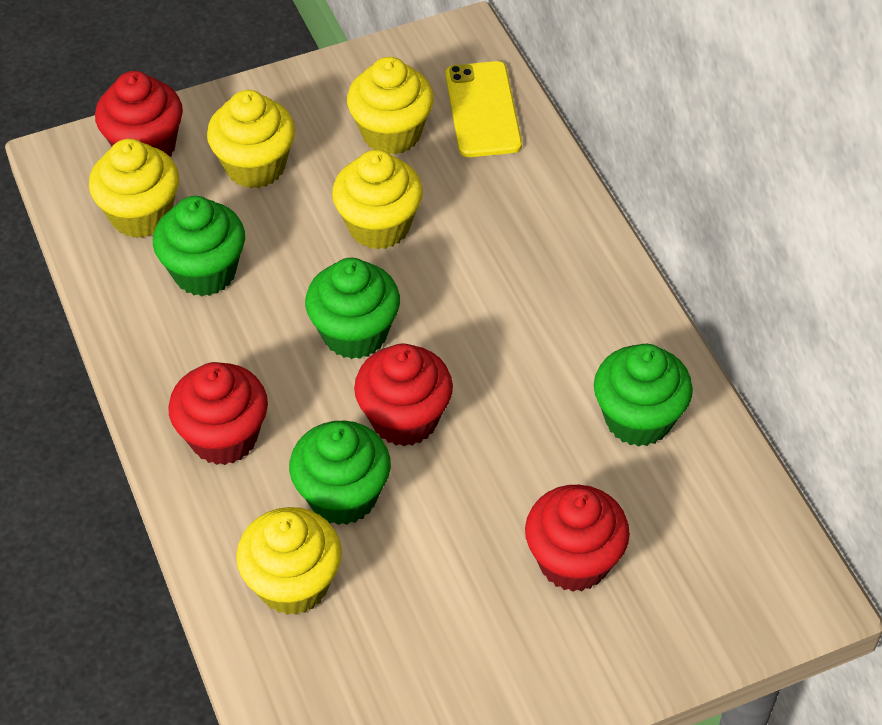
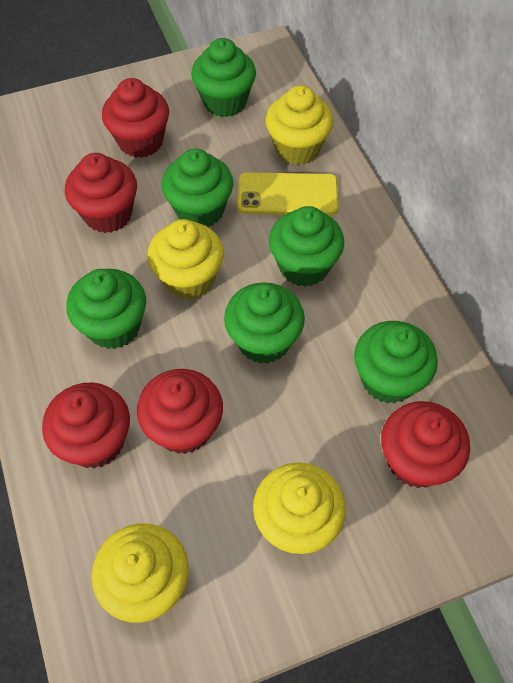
green cupcake: 4 -> 6
red cupcake: 4 -> 5
yellow cupcake: 5 -> 4

